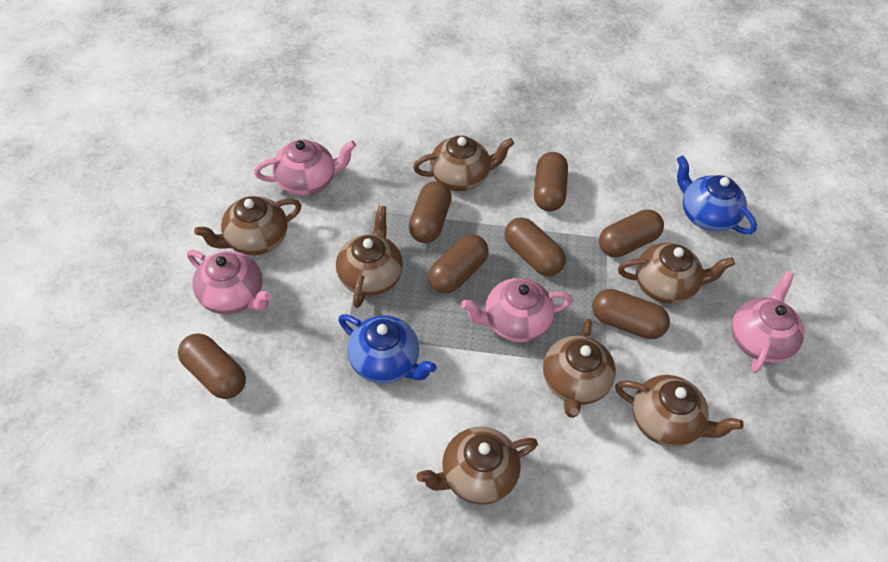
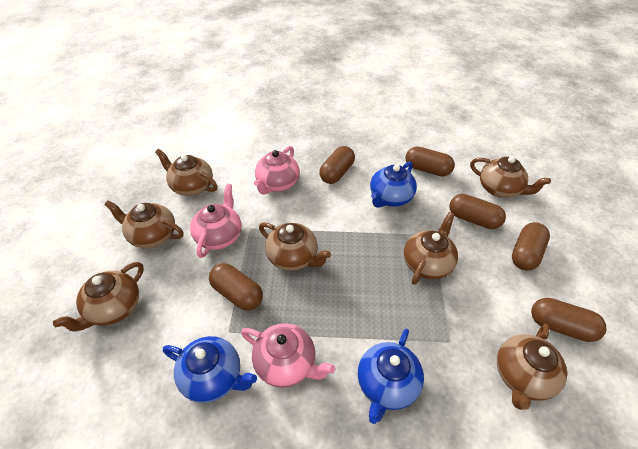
blue teapot: 2 -> 3
brown capsule: 7 -> 6
pink teapot: 4 -> 3

